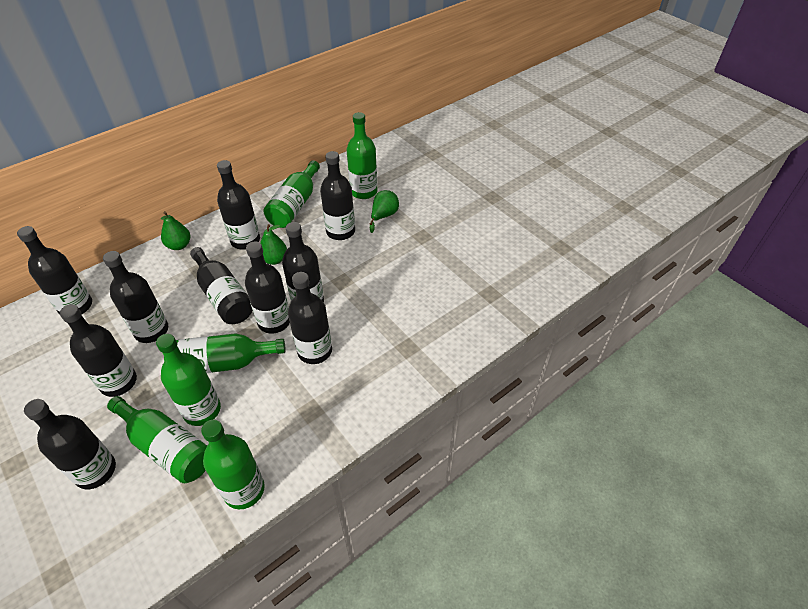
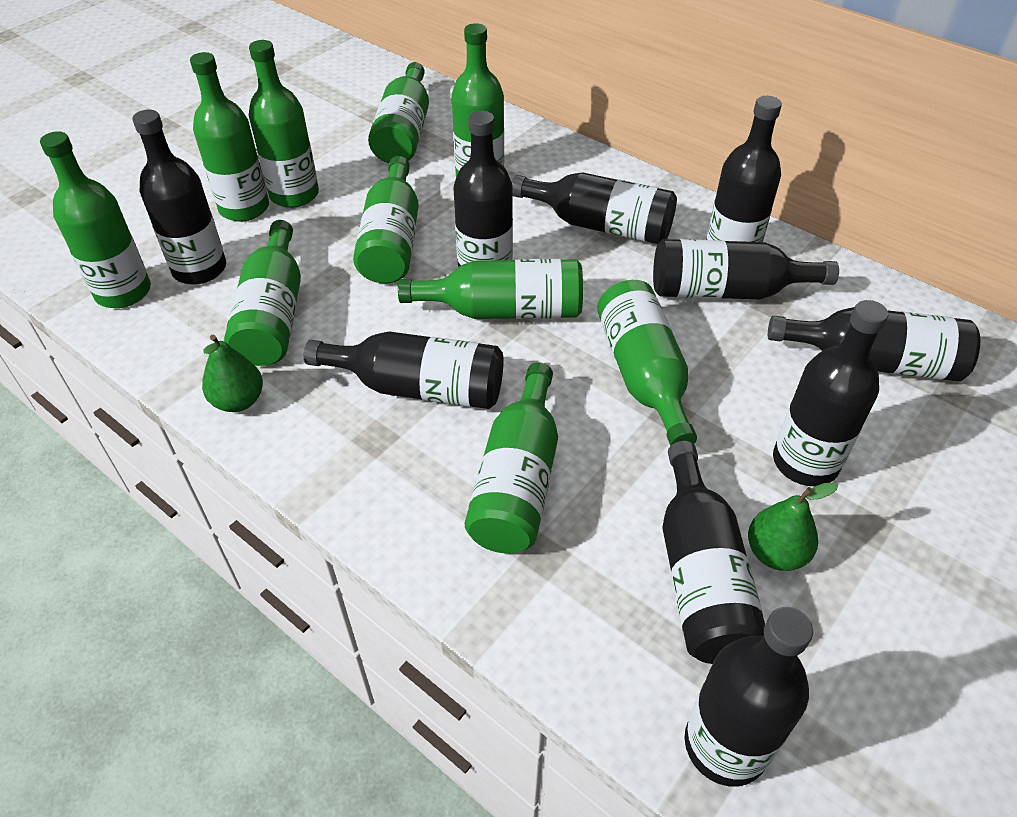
green bottle: 6 -> 10
green pear: 3 -> 2

